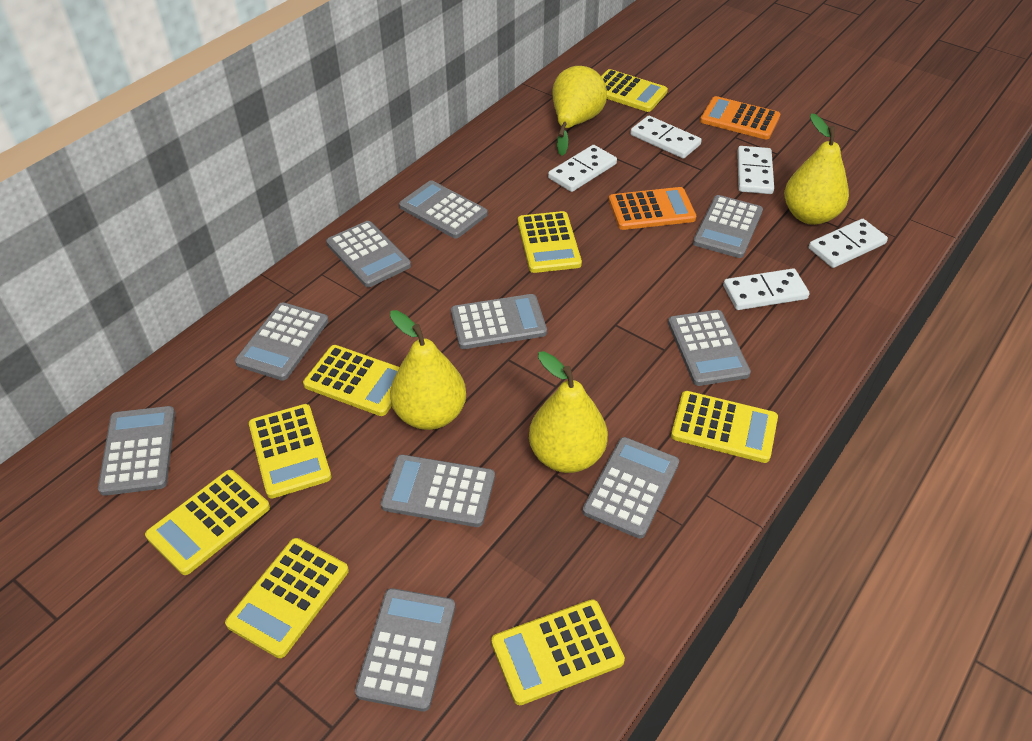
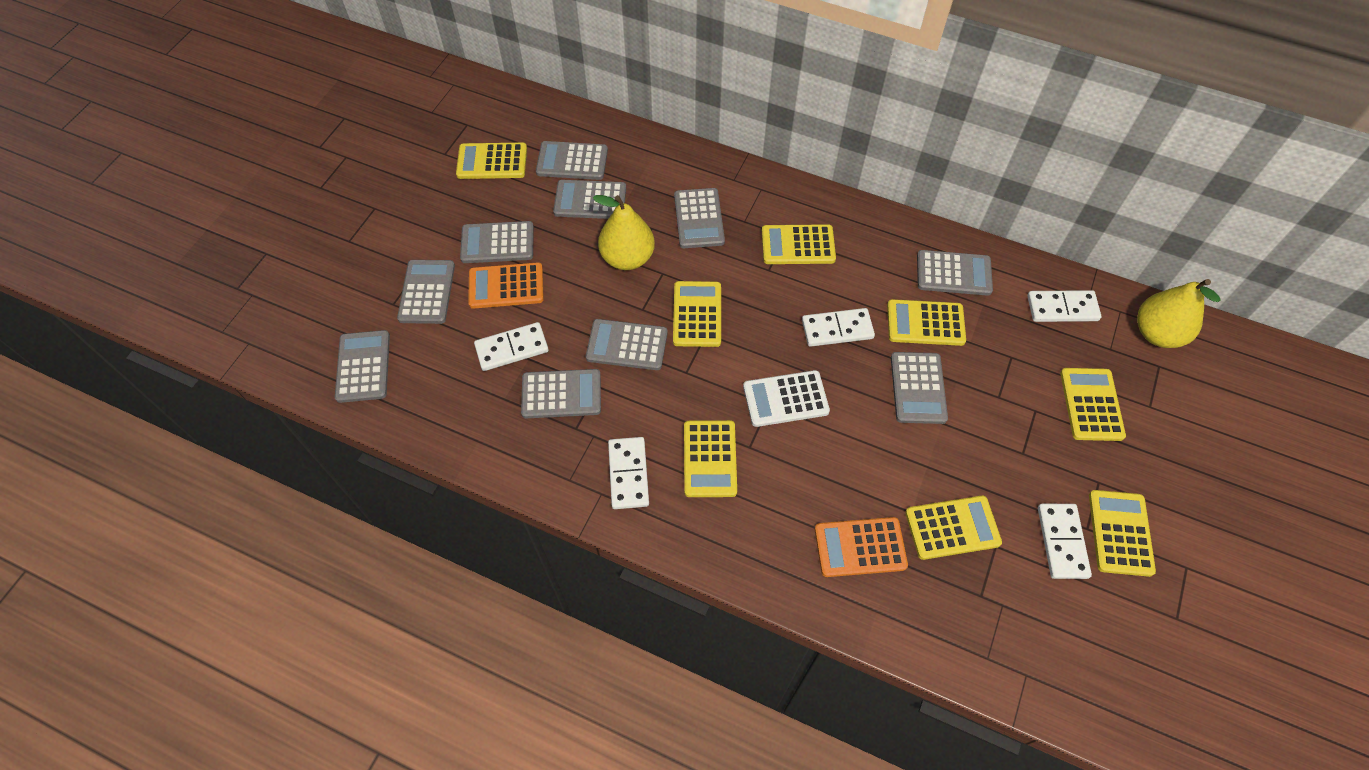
white calculator: 0 -> 1
yellow pear: 4 -> 2

